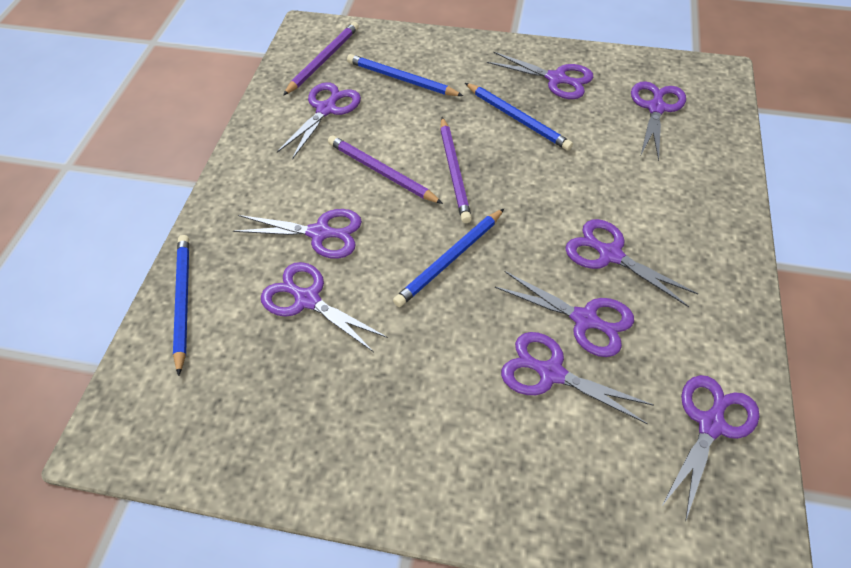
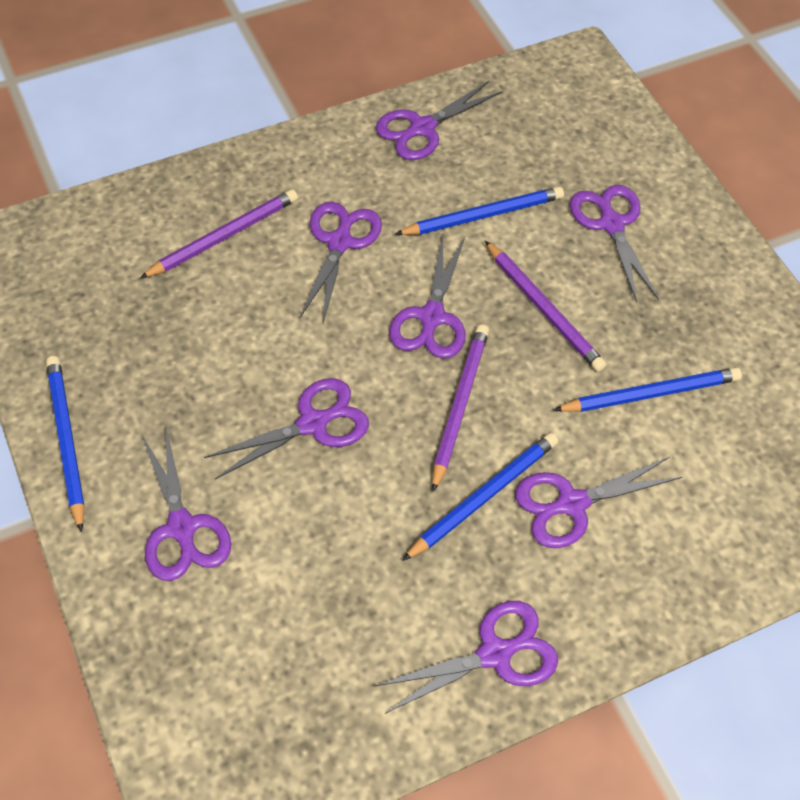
purple scissors: 9 -> 8

